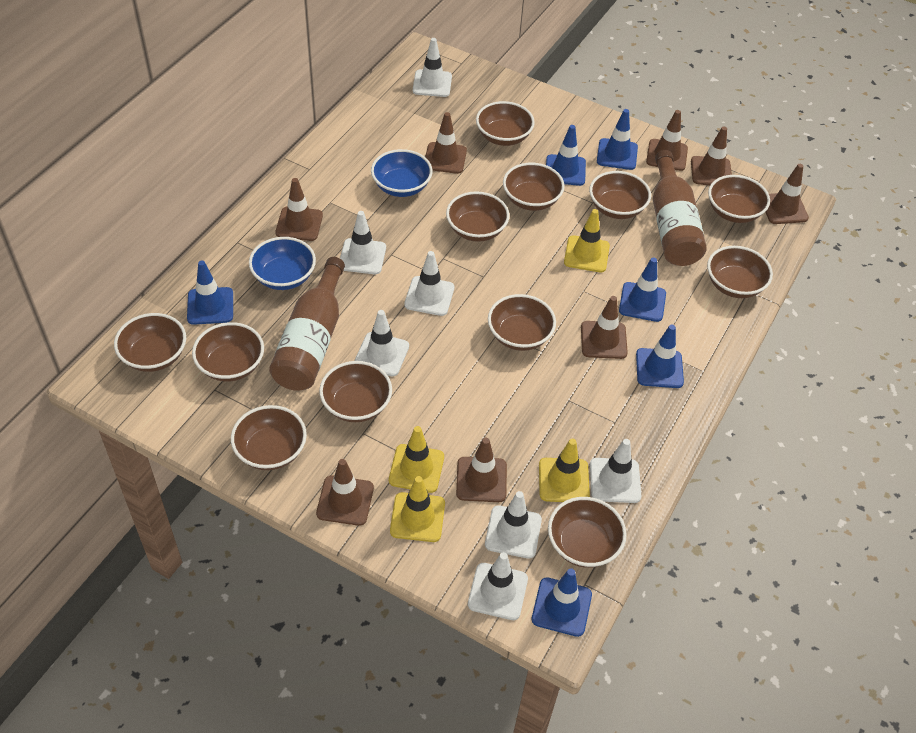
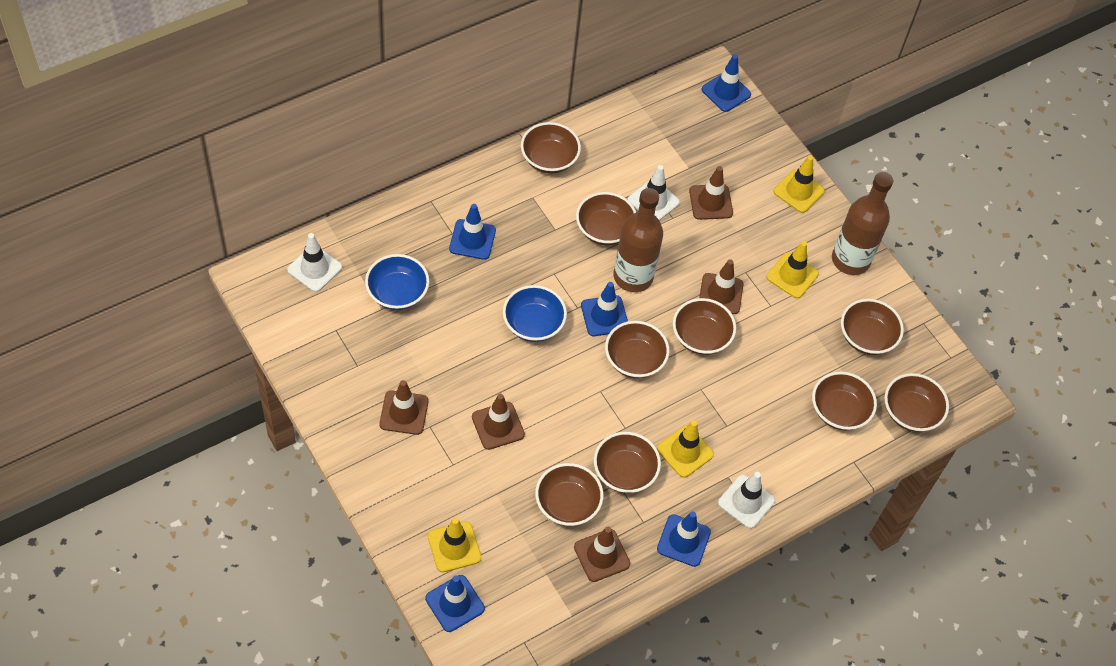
blue traffic cone: 6 -> 5
brown bowl: 12 -> 9
brown traffic cone: 8 -> 5
white traffic cone: 7 -> 3

